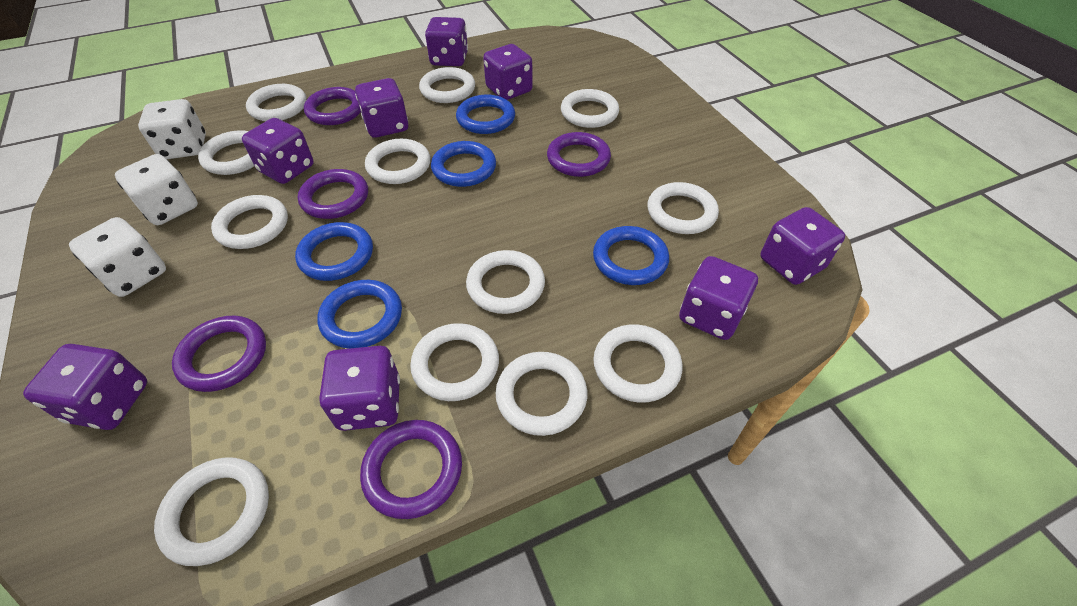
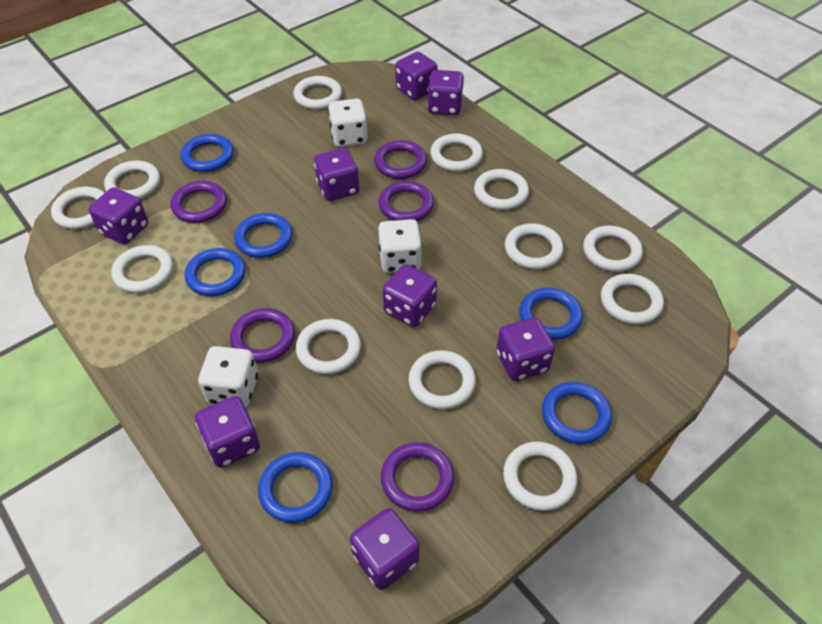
blue ring: 5 -> 6

